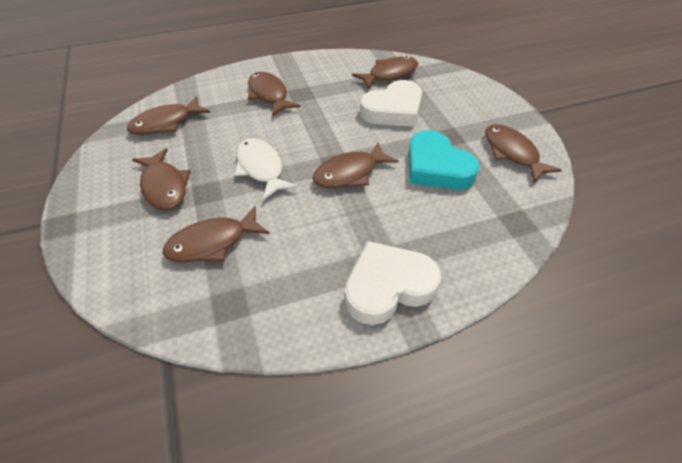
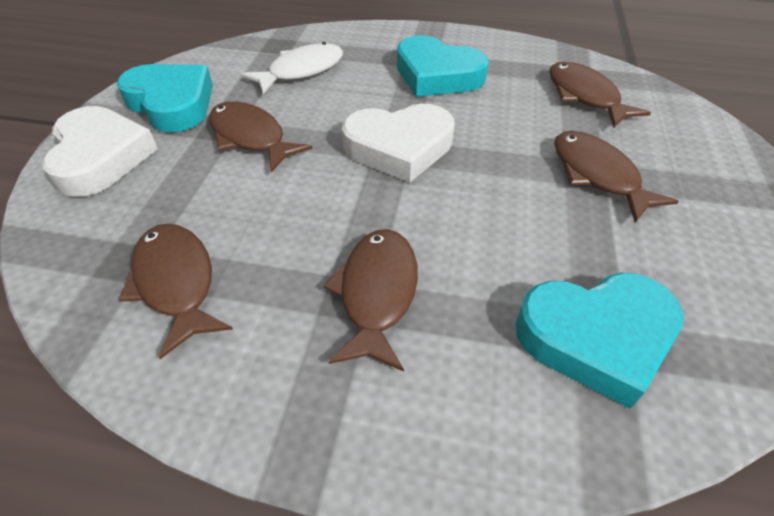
brown fish: 7 -> 5
turquoise heart: 1 -> 3

